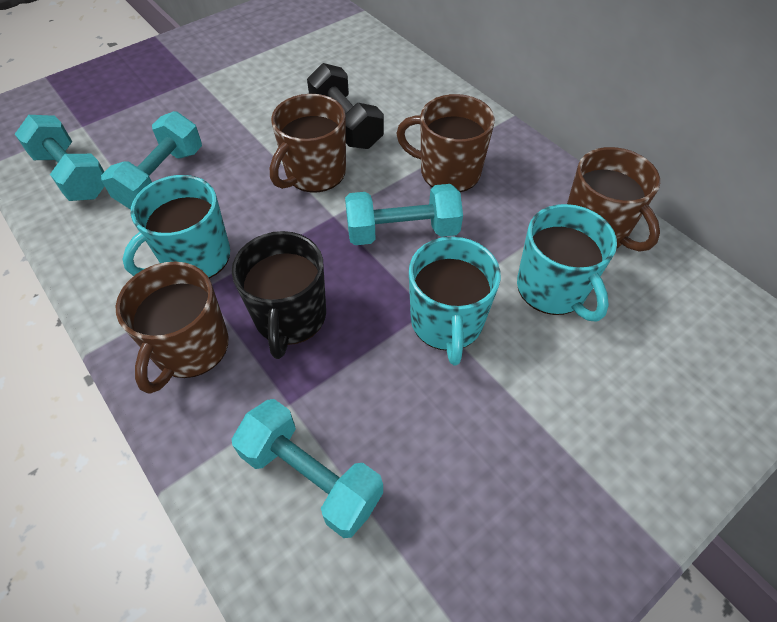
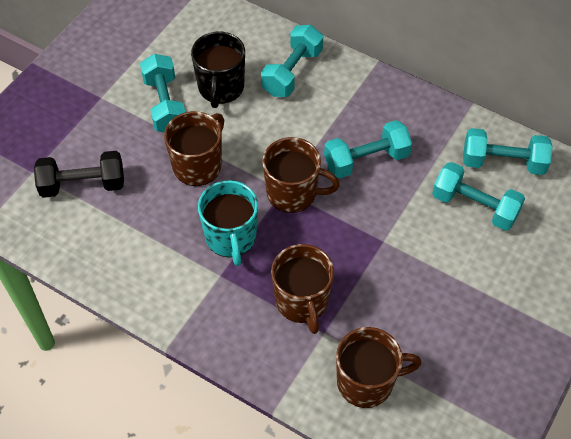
turquoise dumbbell: 4 -> 5
turquoise mug: 3 -> 1

